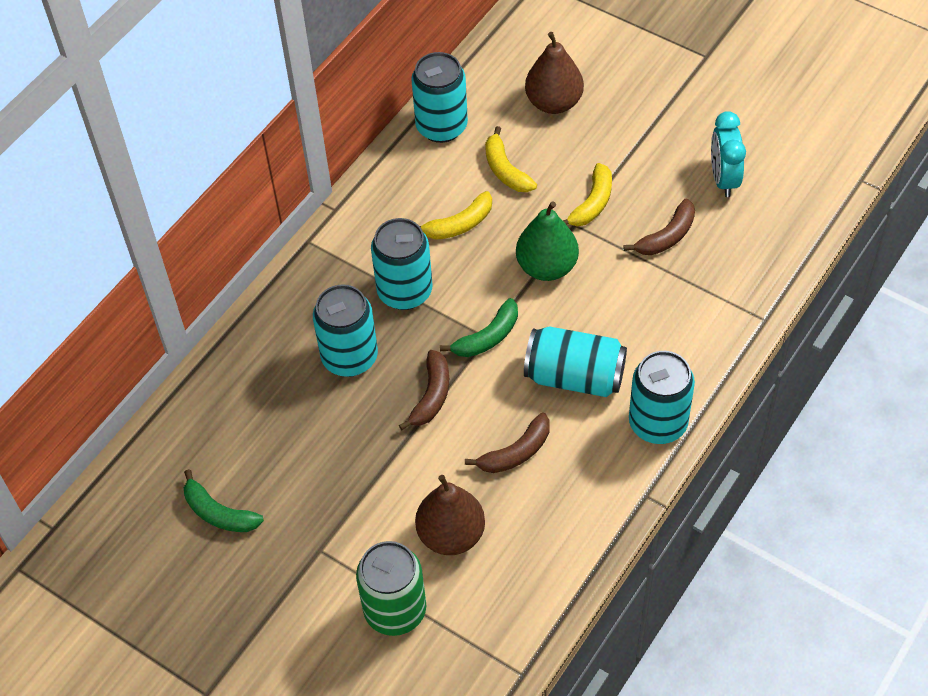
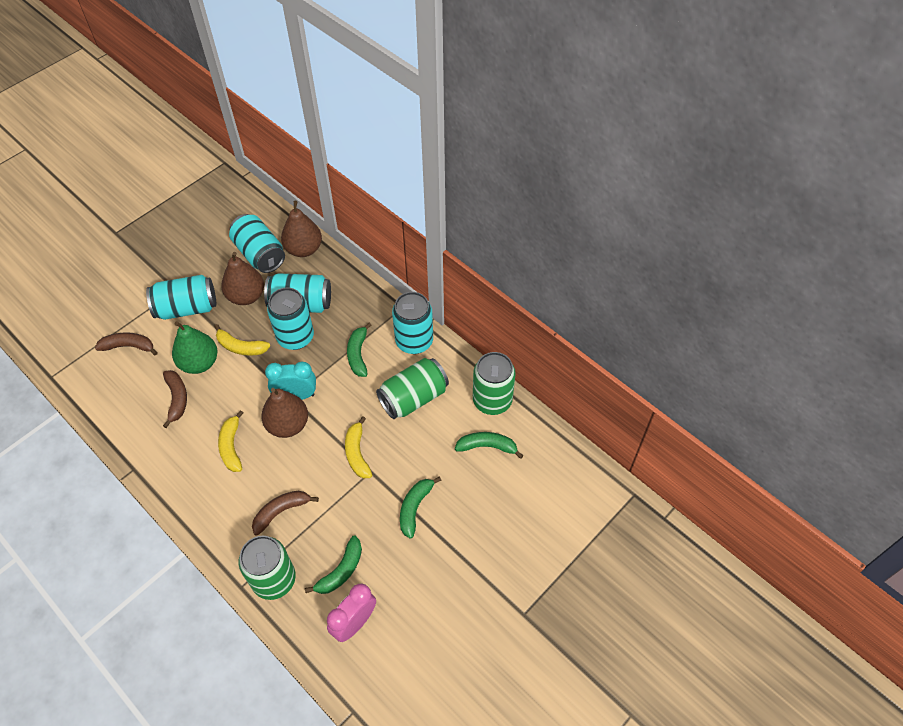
brown pear: 2 -> 3
green banana: 2 -> 4
green can: 1 -> 3
pink clock: 0 -> 1

